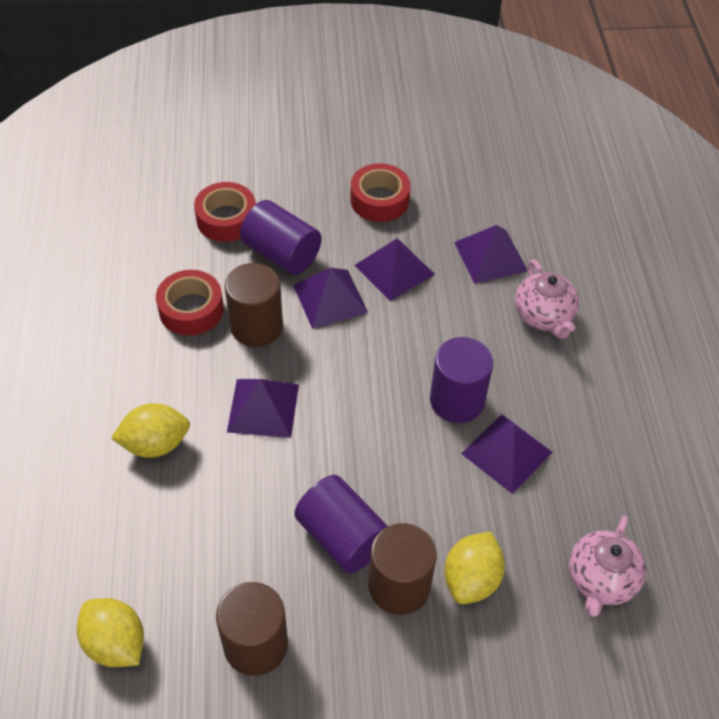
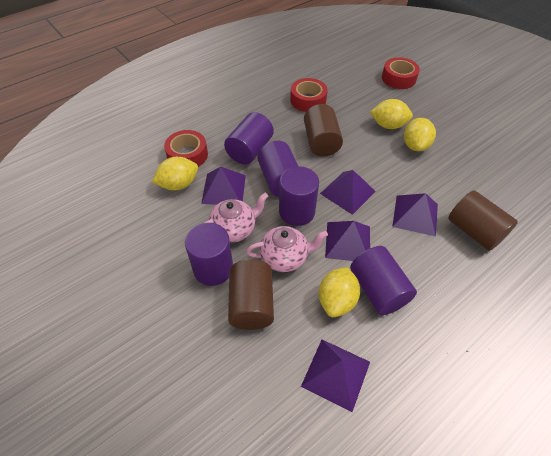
purple cylinder: 3 -> 5
yellow lemon: 3 -> 4

